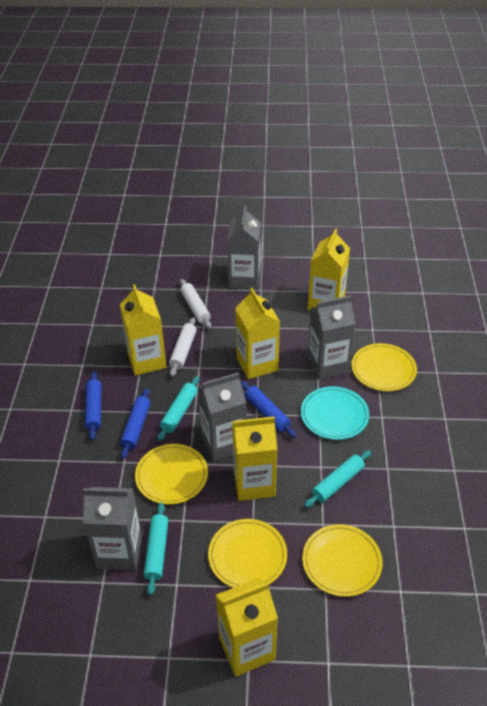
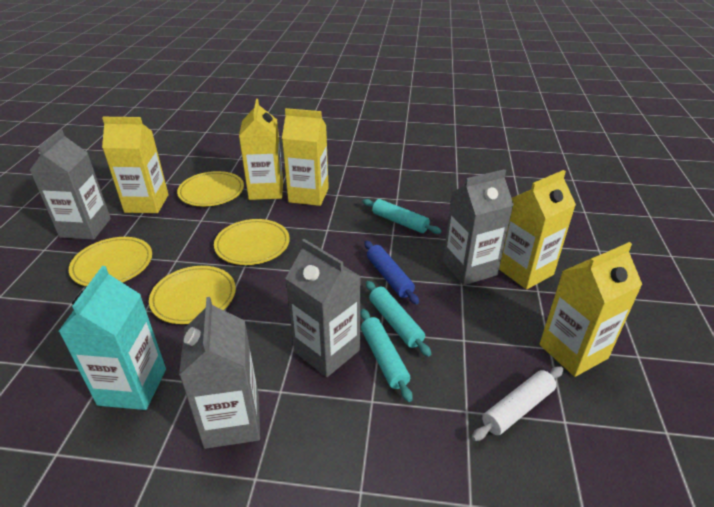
blue rolling pin: 3 -> 1
turquoise carton: 0 -> 1
turquoise plate: 1 -> 0
white rolling pin: 2 -> 1

